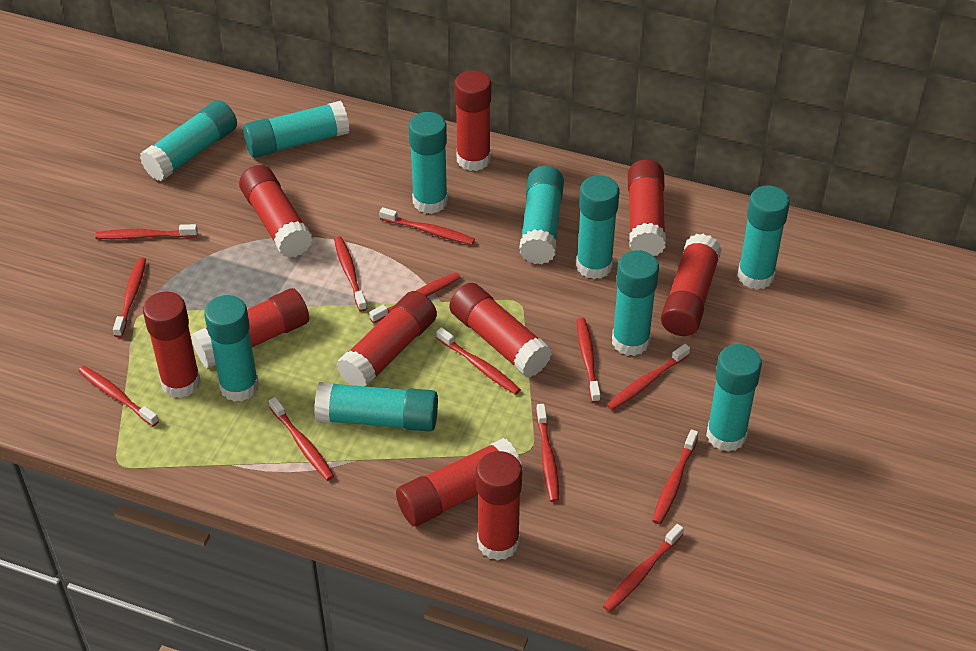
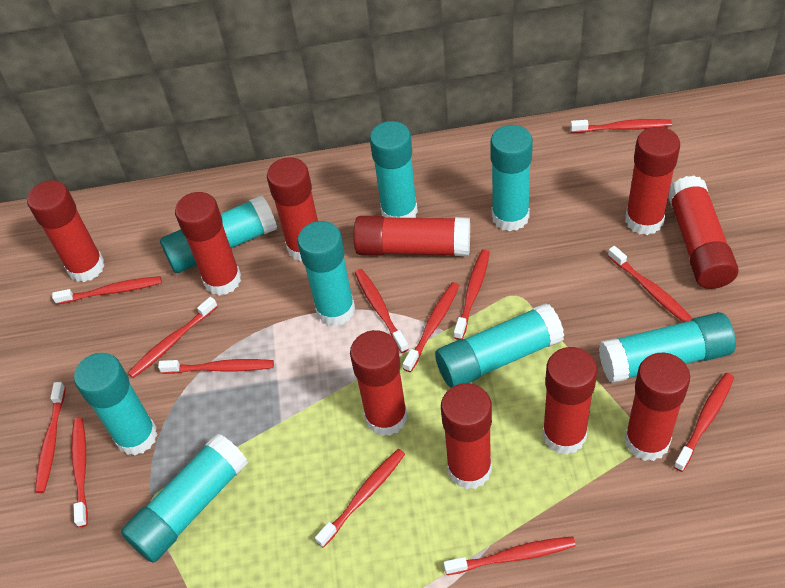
turquoise glue stick: 10 -> 8

